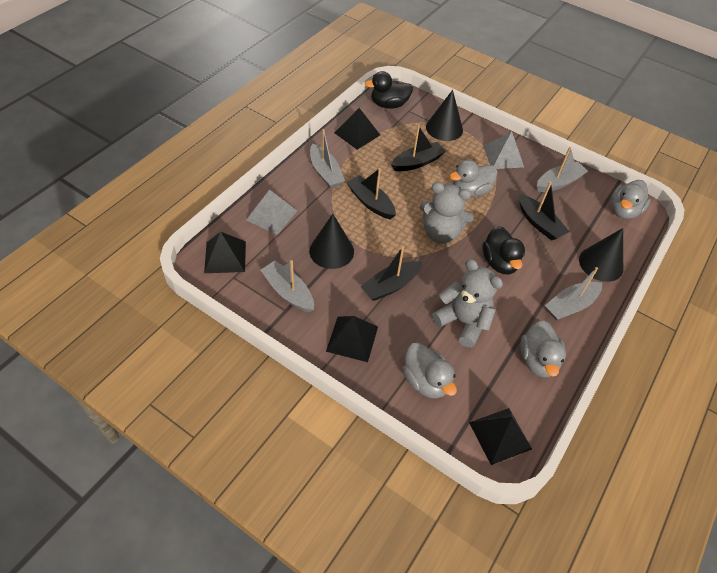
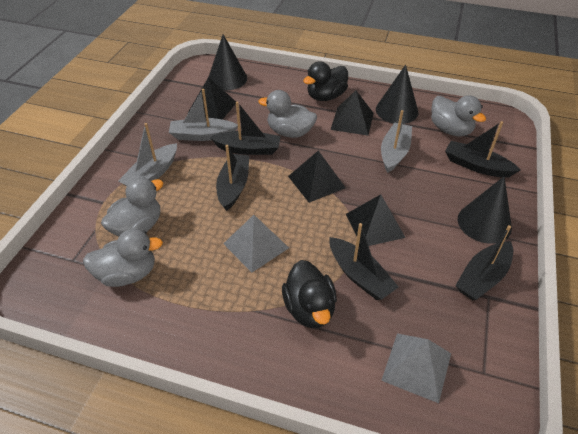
black boat: 4 -> 5
grey boat: 4 -> 3
grey teddy bear: 2 -> 0

